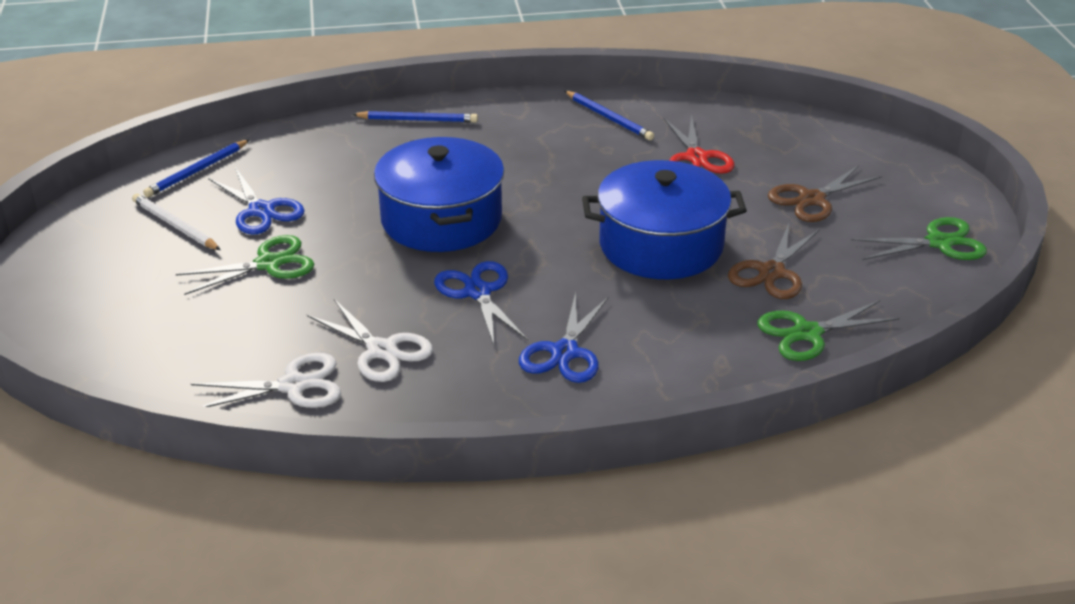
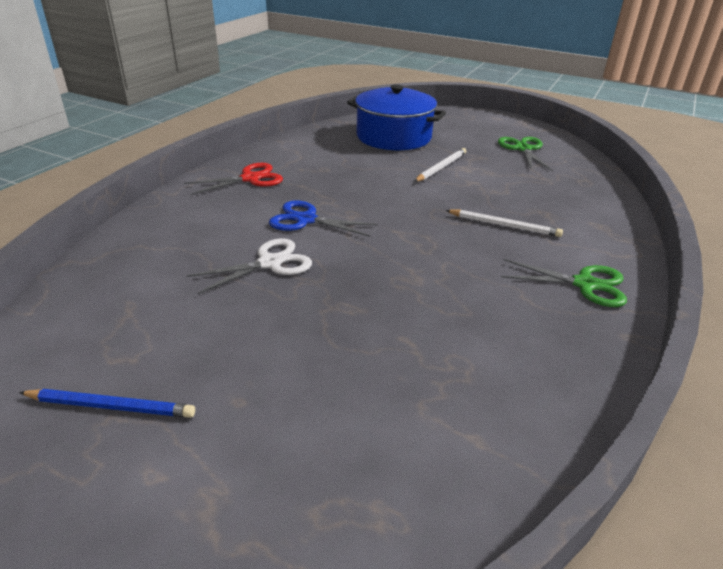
blue pencil: 3 -> 1
blue pot: 2 -> 1
blue scissors: 3 -> 1
brown scissors: 2 -> 0
green scissors: 3 -> 2
white pencil: 1 -> 2
white scissors: 2 -> 1

